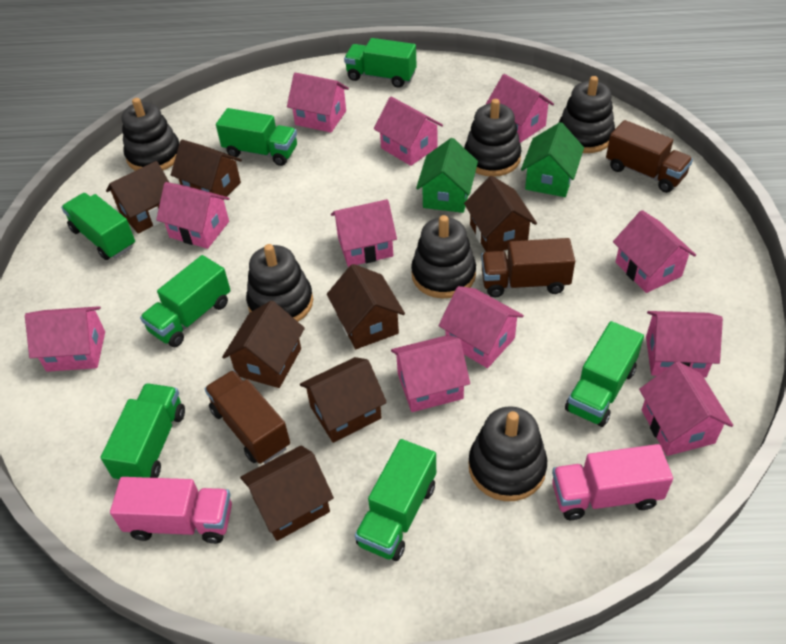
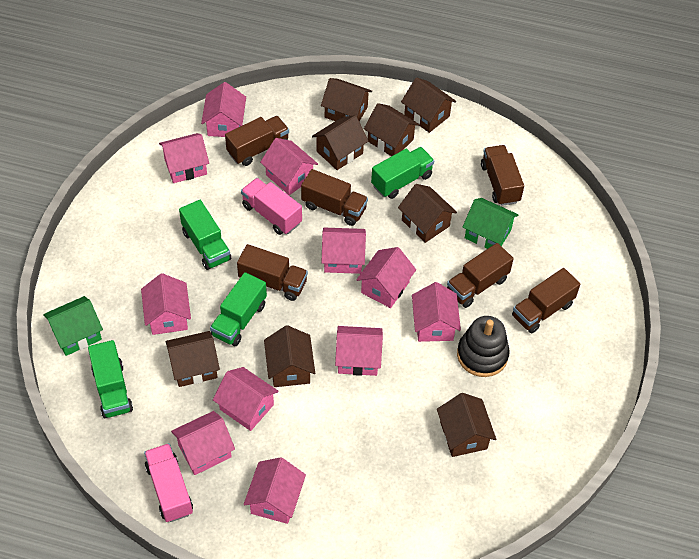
black stacking toy: 6 -> 1
brown house: 7 -> 8
brown truck: 3 -> 6
green truck: 7 -> 4

